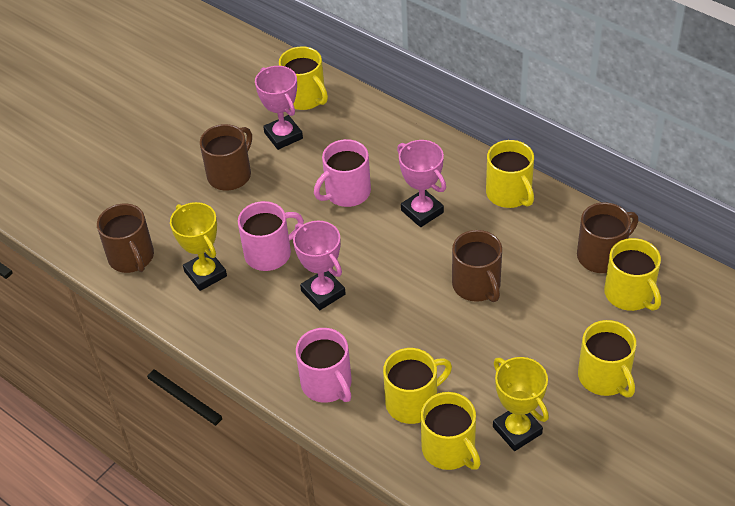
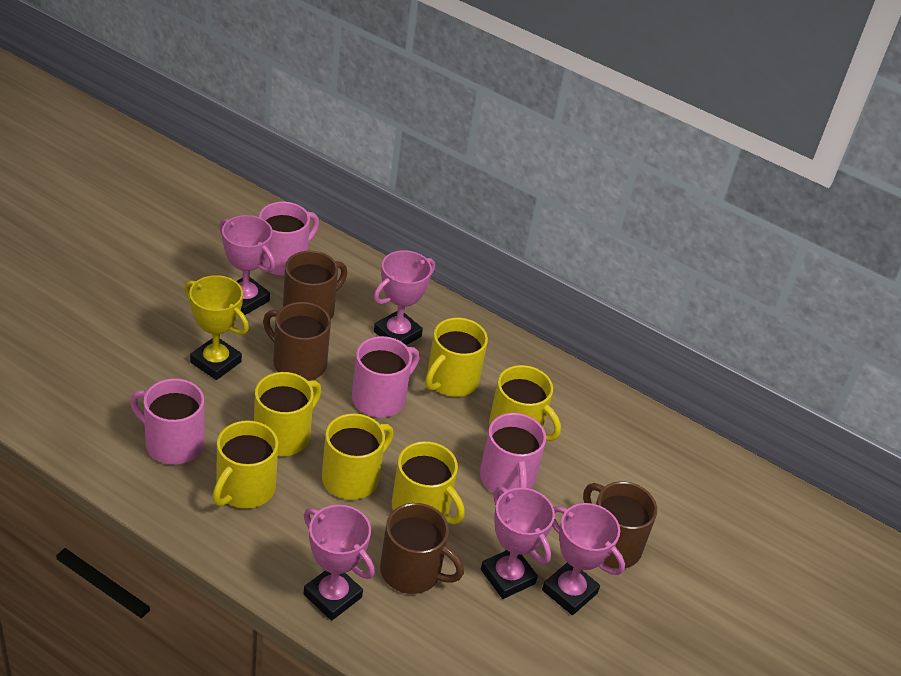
pink mug: 3 -> 4
pink trophy: 3 -> 5
yellow trophy: 2 -> 1

